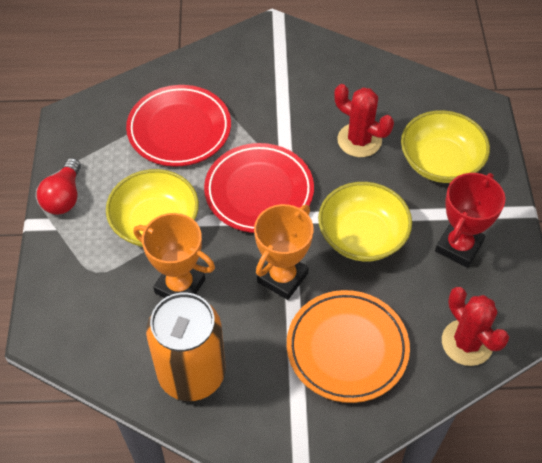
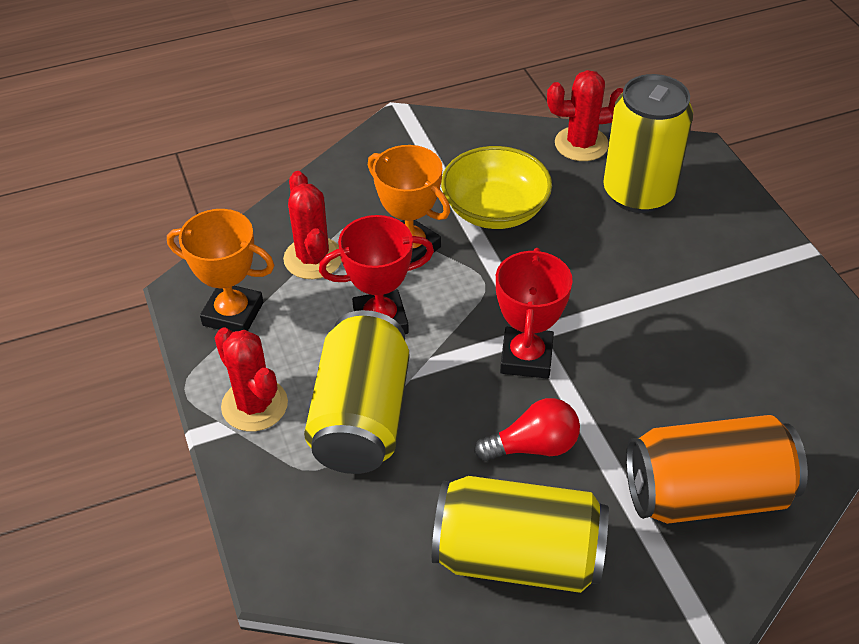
orange plate: 1 -> 0
red cactus: 2 -> 3
red plate: 2 -> 0
red trophy: 1 -> 2
yellow bowl: 3 -> 1
yellow can: 0 -> 3

